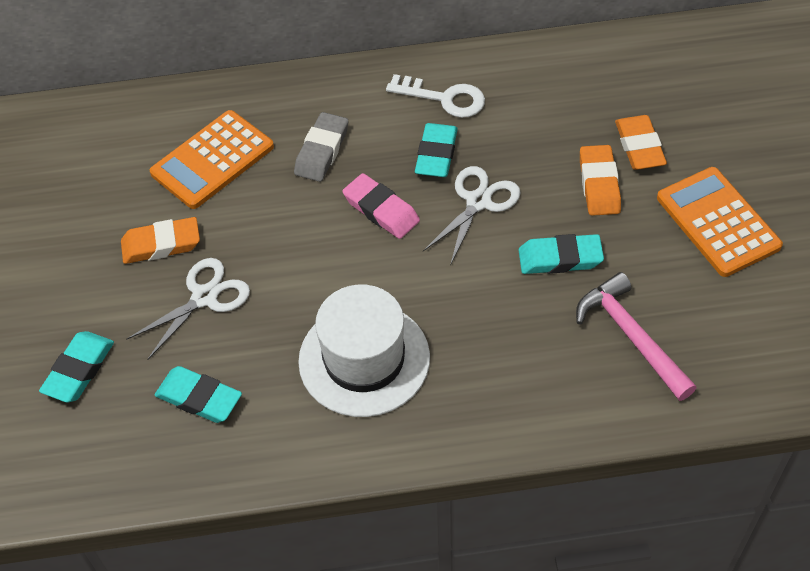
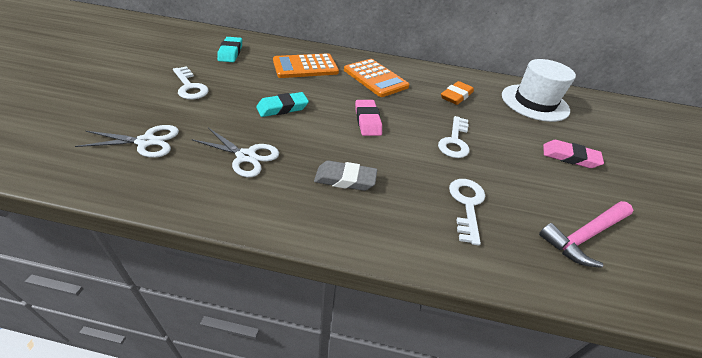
orange eraser: 3 -> 1
pink eraser: 1 -> 2
turquoise eraser: 4 -> 2
white key: 1 -> 3

